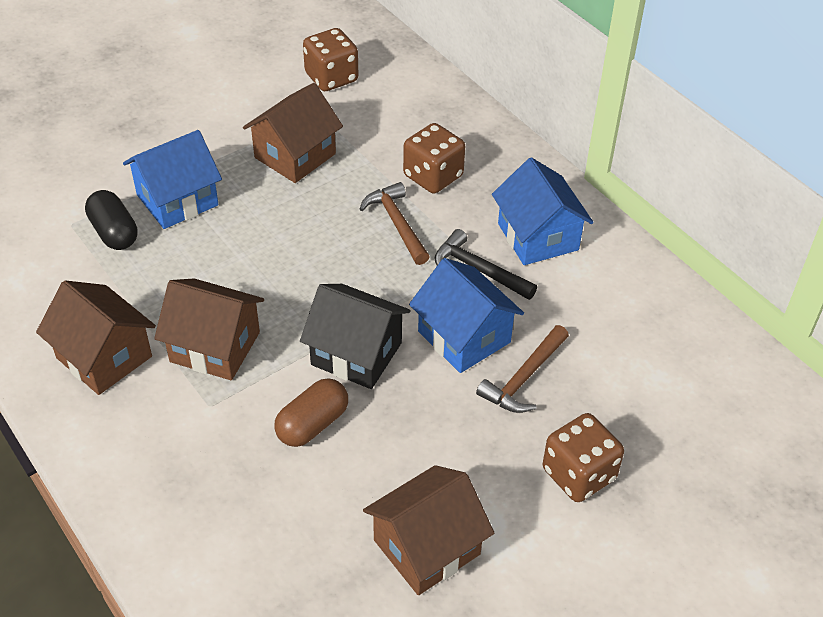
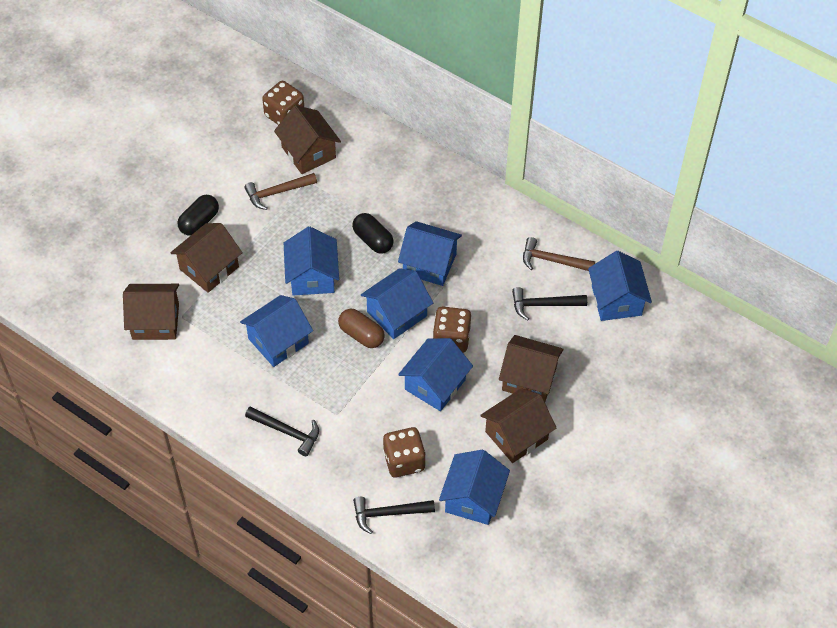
black capsule: 1 -> 2
black hammer: 1 -> 3
black house: 1 -> 0
blue house: 3 -> 7
brown house: 4 -> 5

